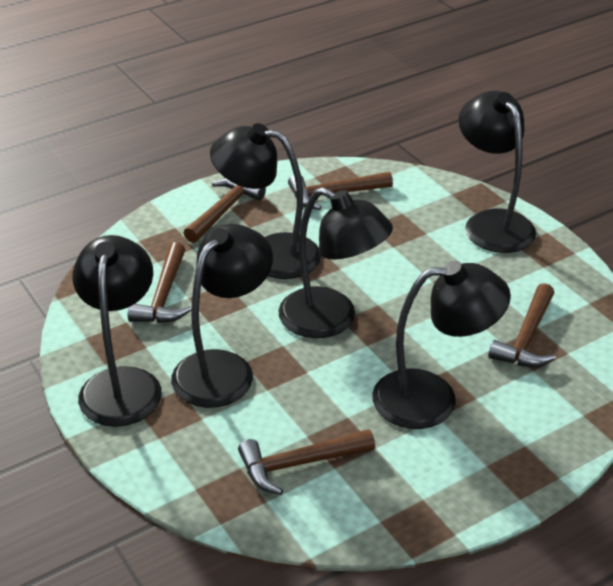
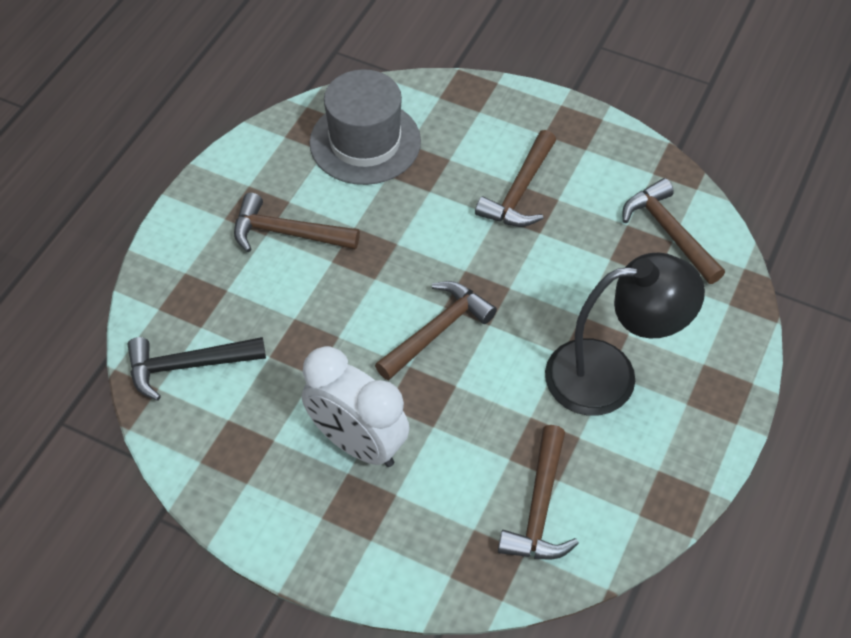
black hammer: 0 -> 1
black lamp: 6 -> 1
grey hat: 0 -> 1
white clock: 0 -> 1

